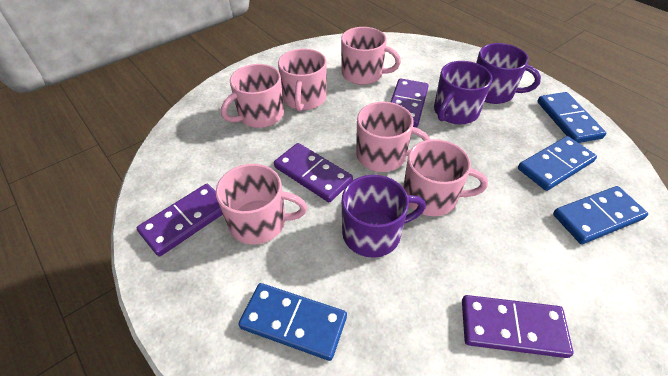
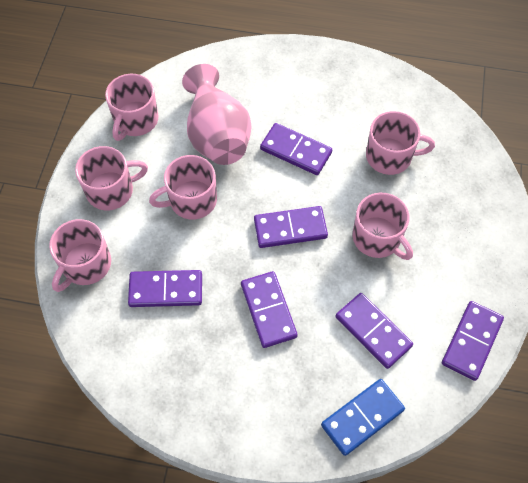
blue domino: 4 -> 1
pink vase: 0 -> 1
purple domino: 4 -> 6
purple mug: 3 -> 0

